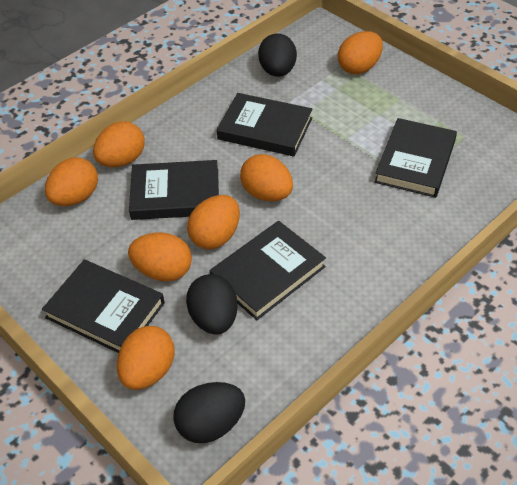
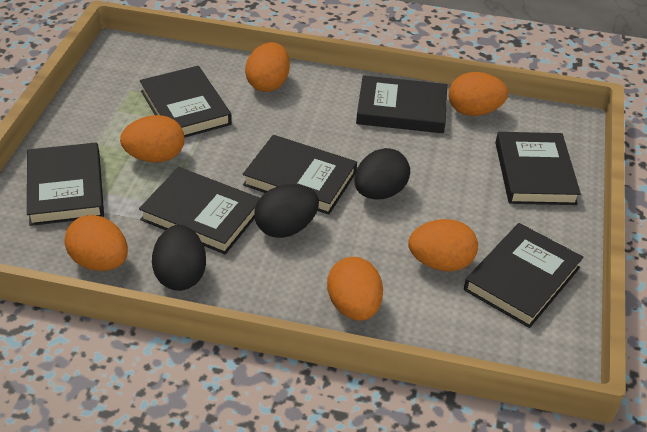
black book: 5 -> 7
orange egg: 7 -> 6

